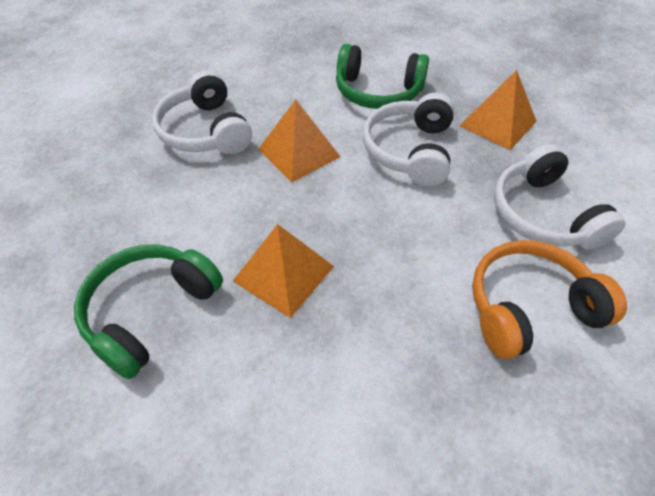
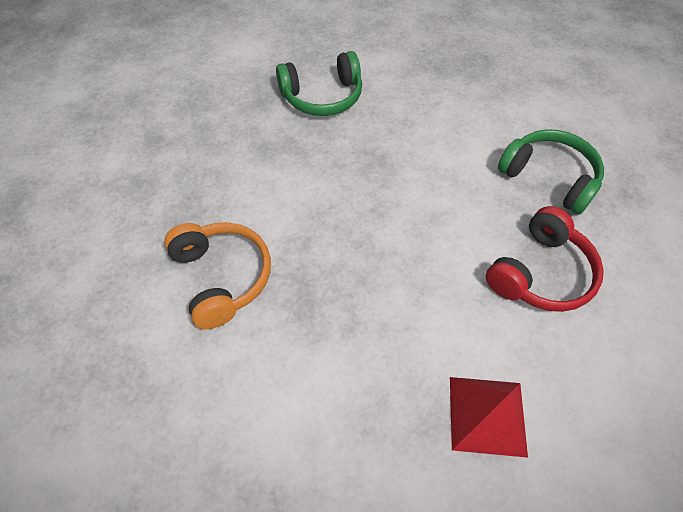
orange pyramid: 3 -> 0
red headphones: 0 -> 1
red pyramid: 0 -> 1
white headphones: 3 -> 0

